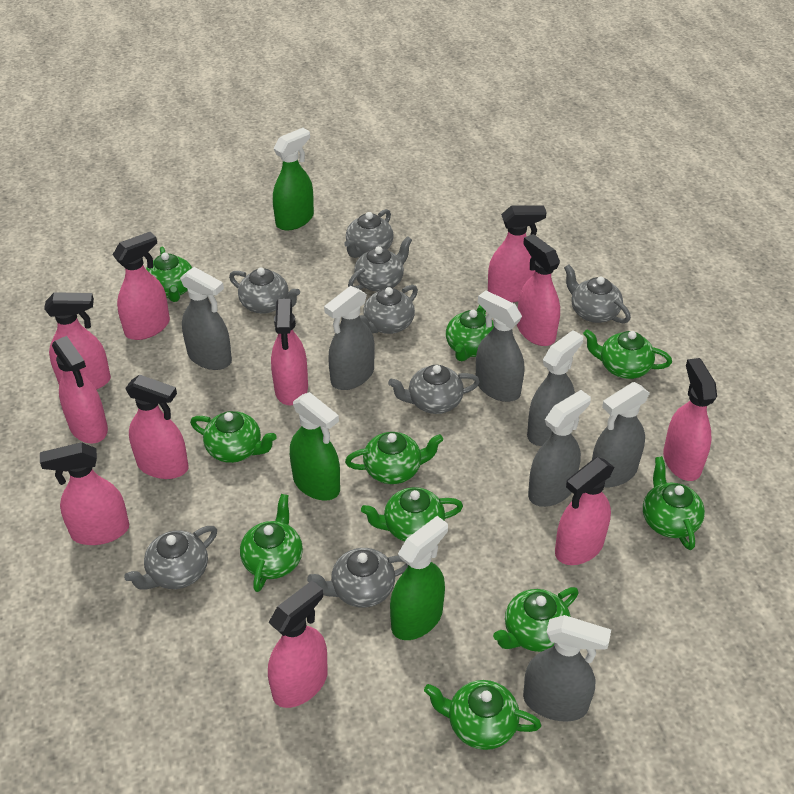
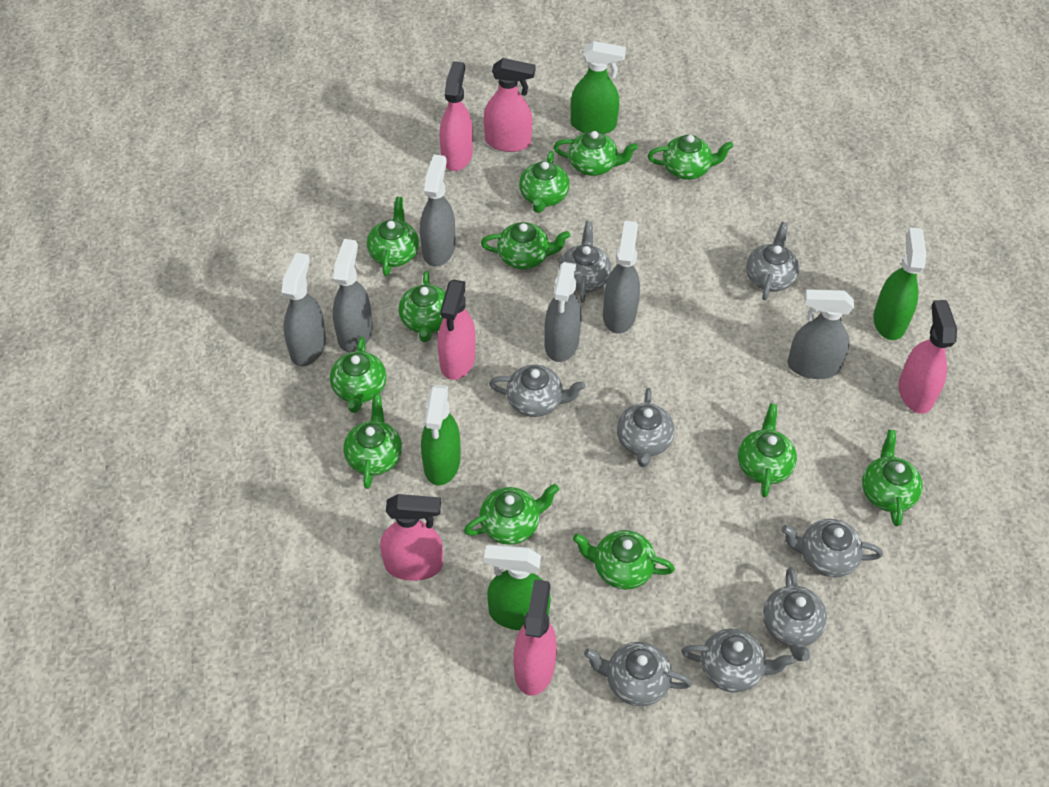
green spray bottle: 3 -> 4
green teapot: 10 -> 12
grey spray bottle: 7 -> 6
pink spray bottle: 11 -> 6

